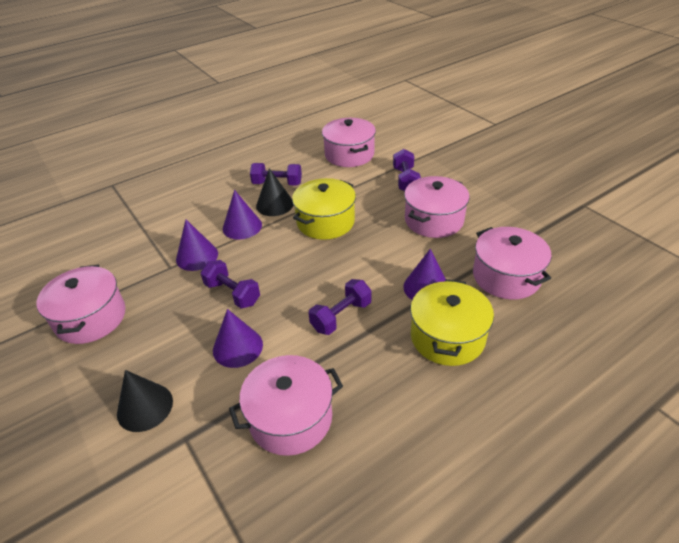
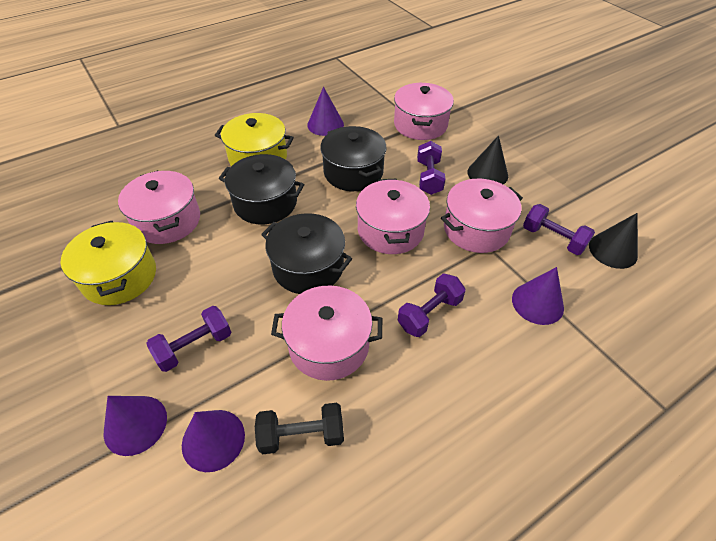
black dumbbell: 0 -> 1
black pot: 0 -> 3

